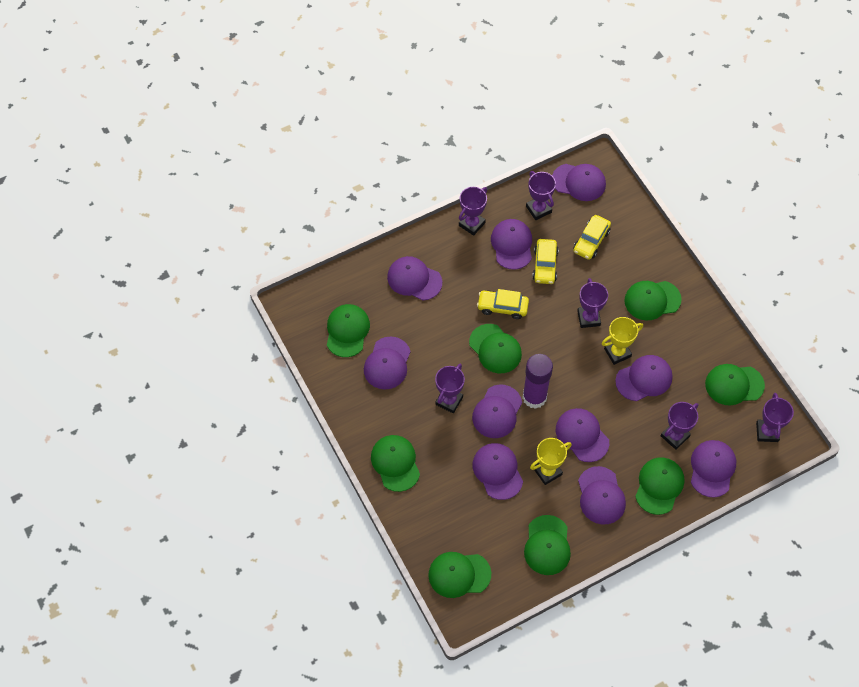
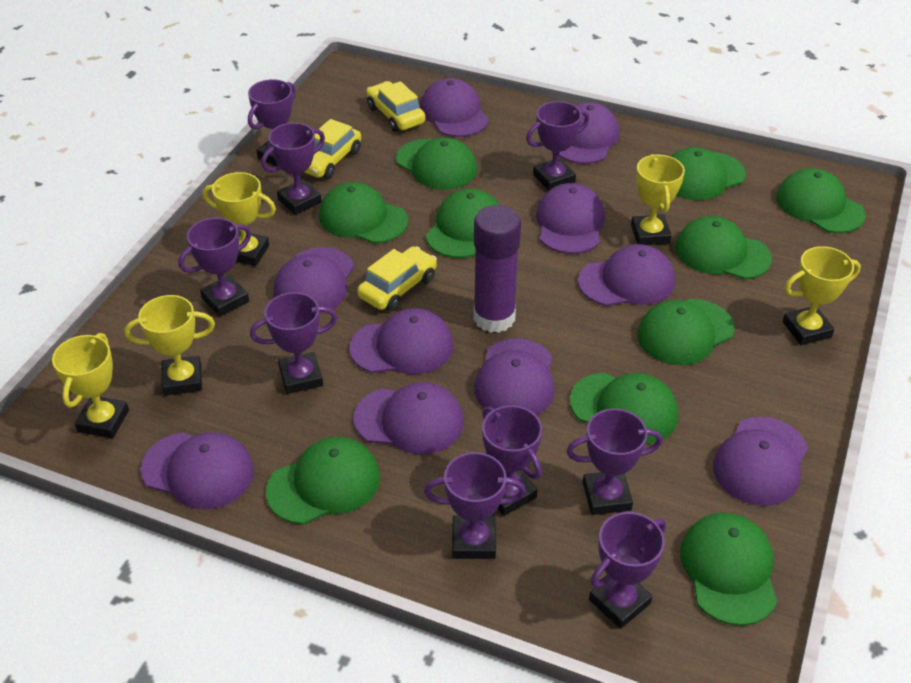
green cap: 8 -> 10
purple trophy: 6 -> 9
yellow trophy: 2 -> 5

